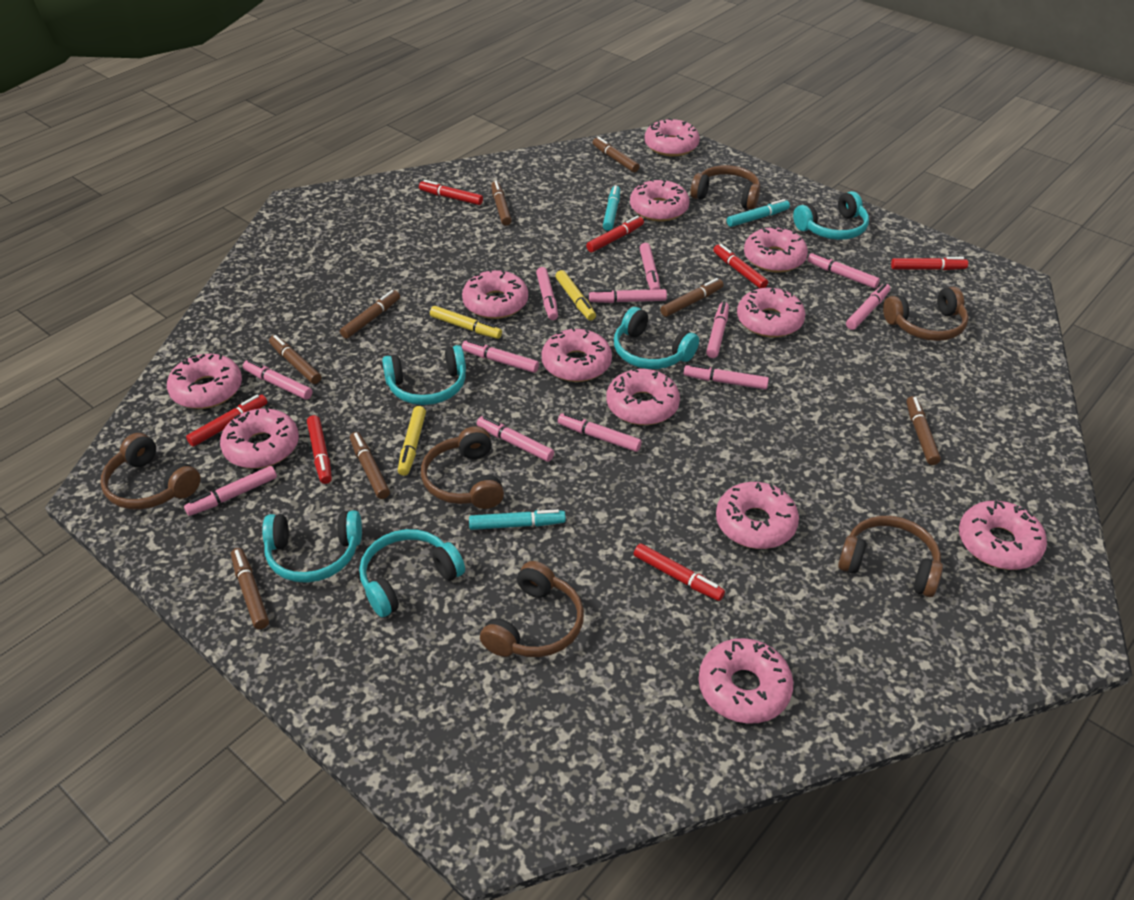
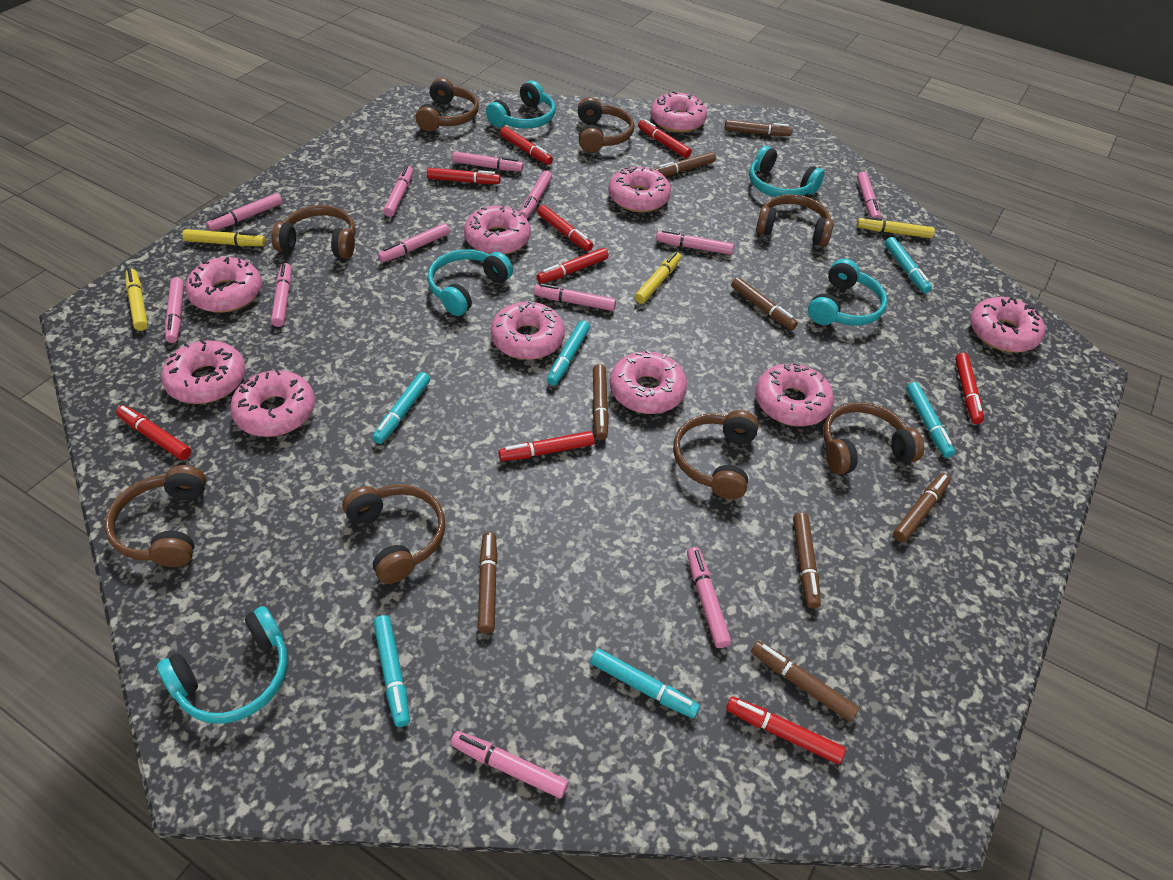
brown headphones: 6 -> 8
pink donut: 12 -> 10
red marker: 7 -> 9
turquoise marker: 3 -> 6
yellow marker: 3 -> 4

